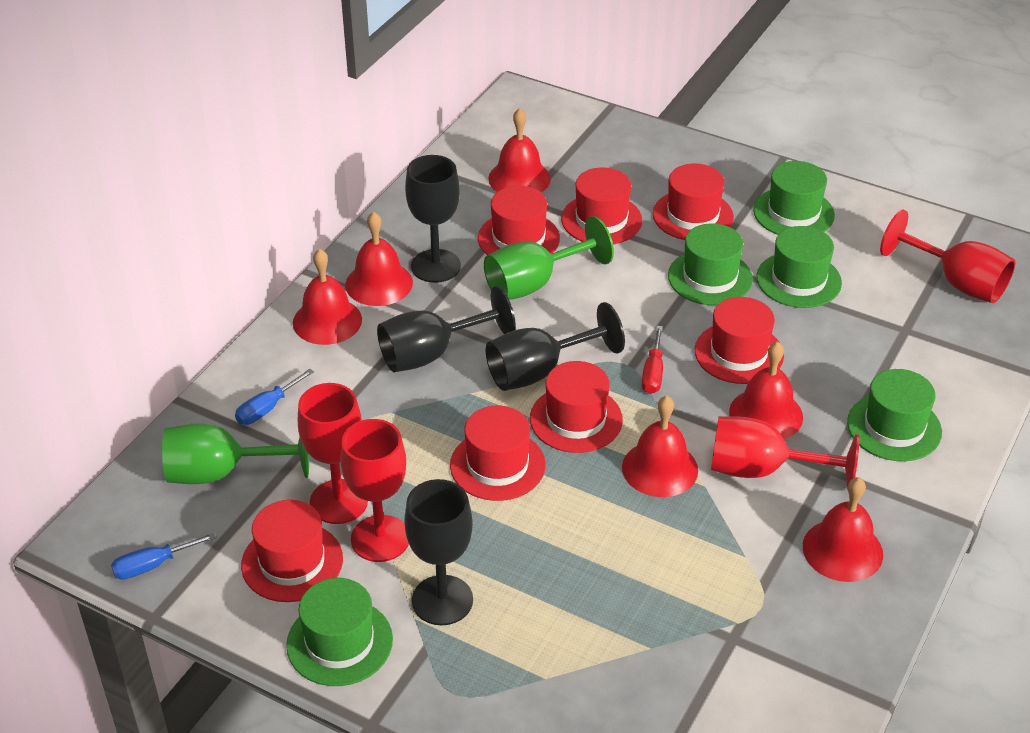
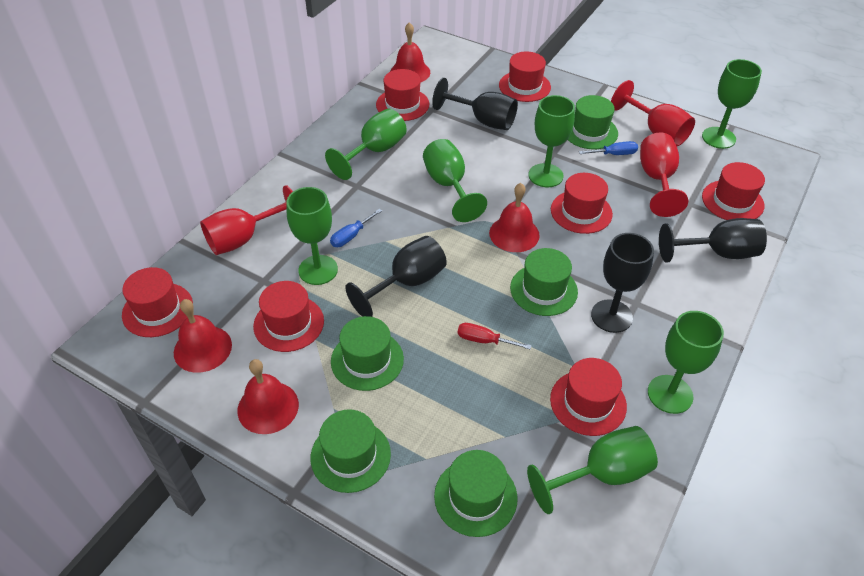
green goblet: 2 -> 7
red bell: 6 -> 4
red goblet: 4 -> 3

